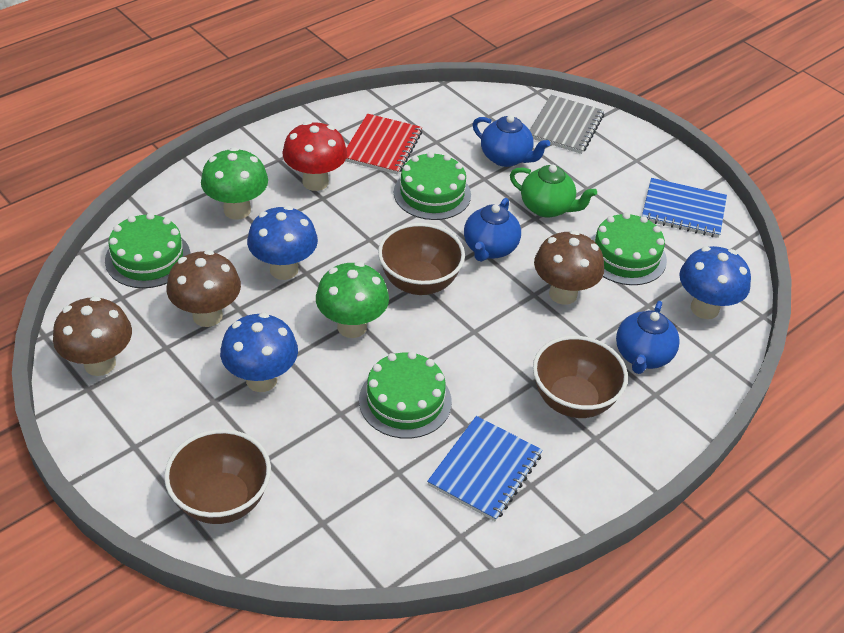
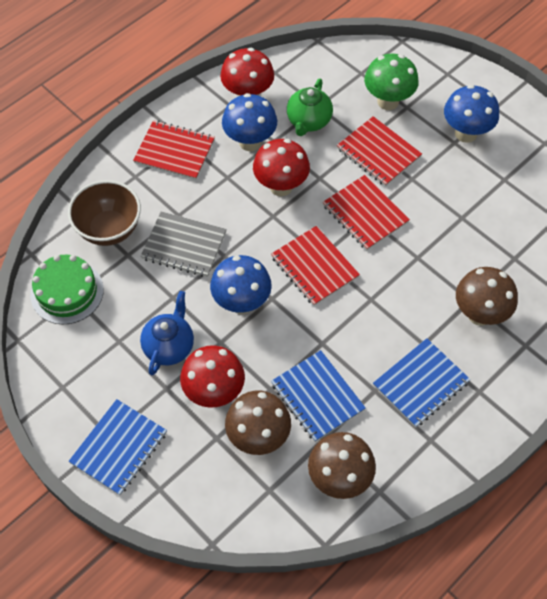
blue notebook: 2 -> 3
blue teapot: 3 -> 1
brown bowl: 3 -> 1
green cake: 4 -> 1
green mushroom: 2 -> 1
red mushroom: 1 -> 3
red notebook: 1 -> 4

